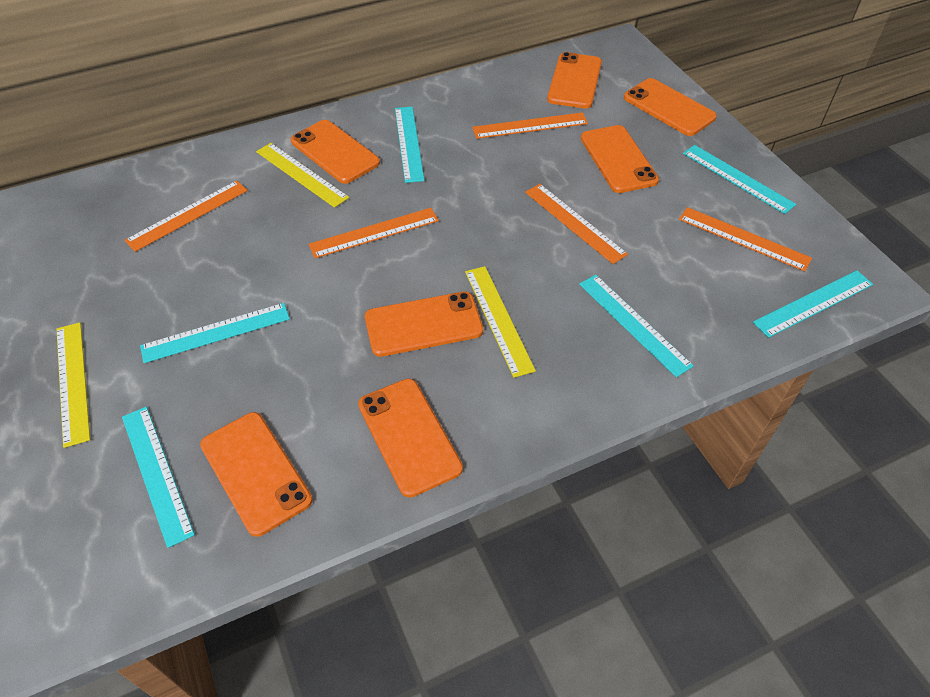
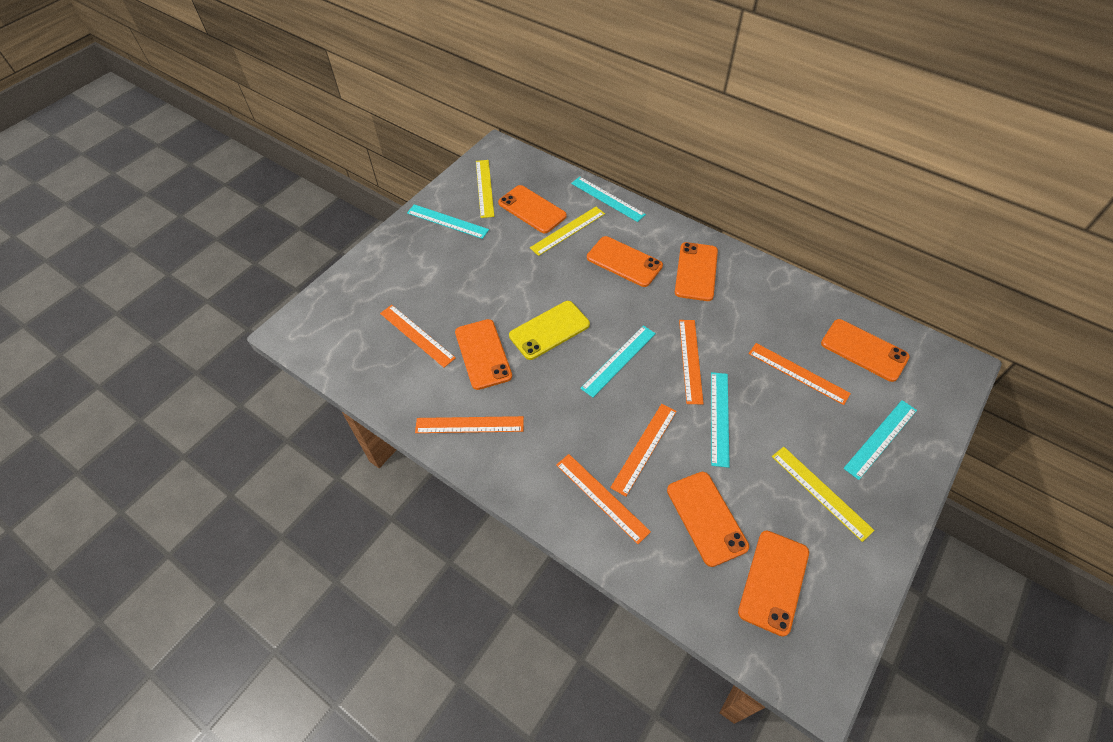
orange ruler: 5 -> 6
turquoise ruler: 6 -> 5
yellow phone: 0 -> 1

